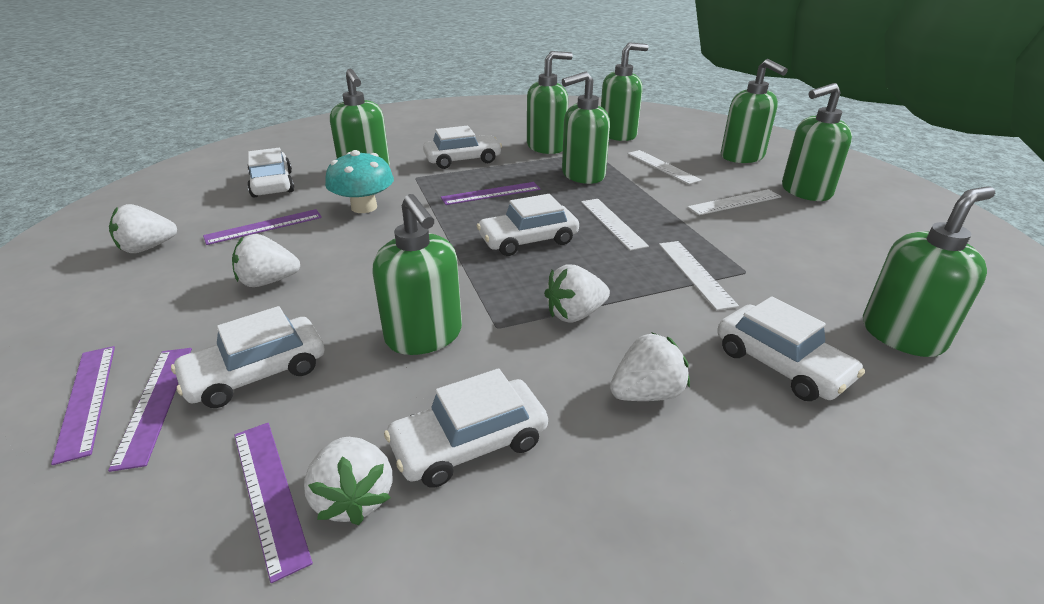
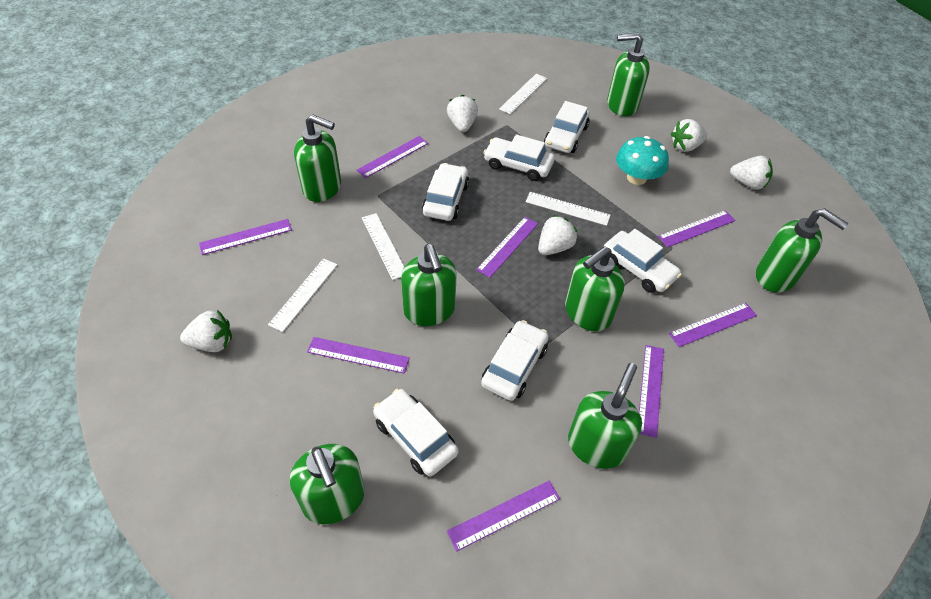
green soap dispenser: 8 -> 7
purple ruler: 5 -> 8

